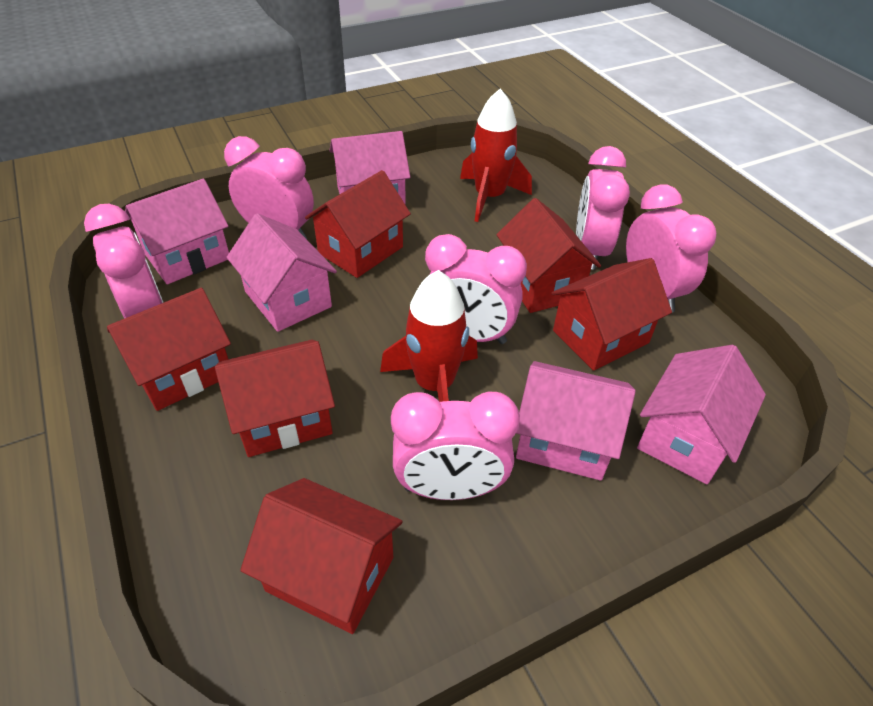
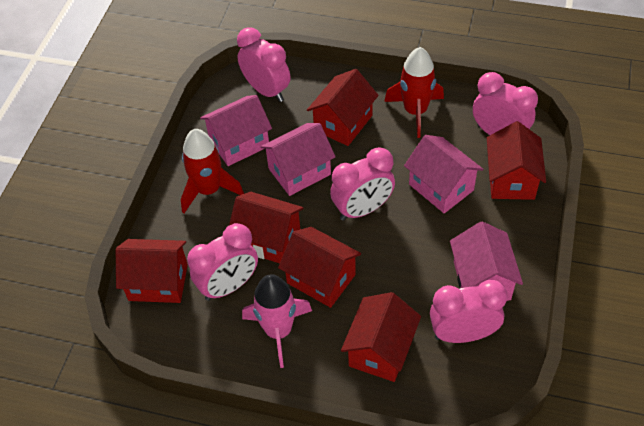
pink clock: 6 -> 5
pink house: 5 -> 4
pink rocket: 0 -> 1

